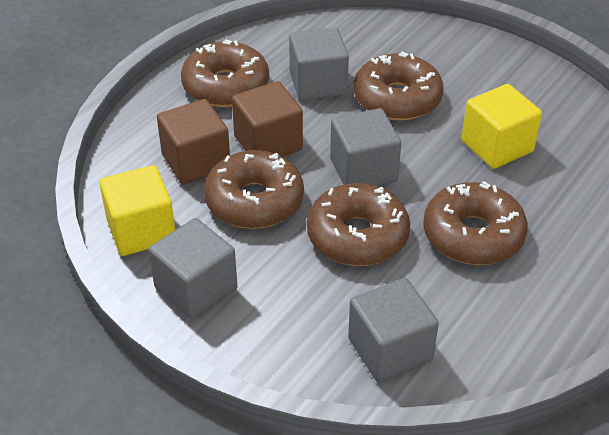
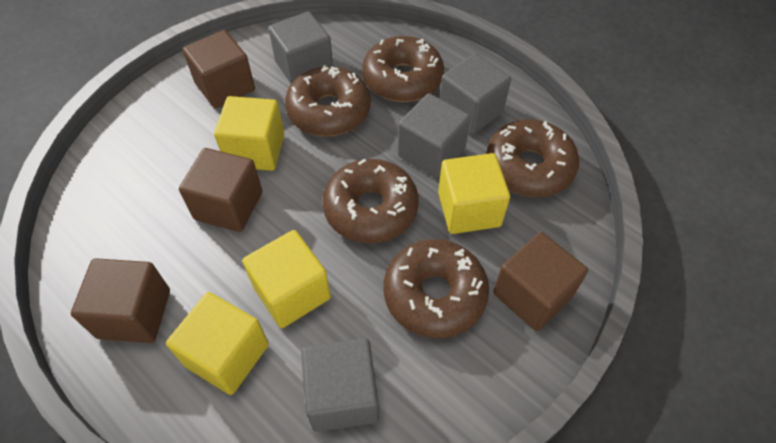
brown cube: 2 -> 4
yellow cube: 2 -> 4

